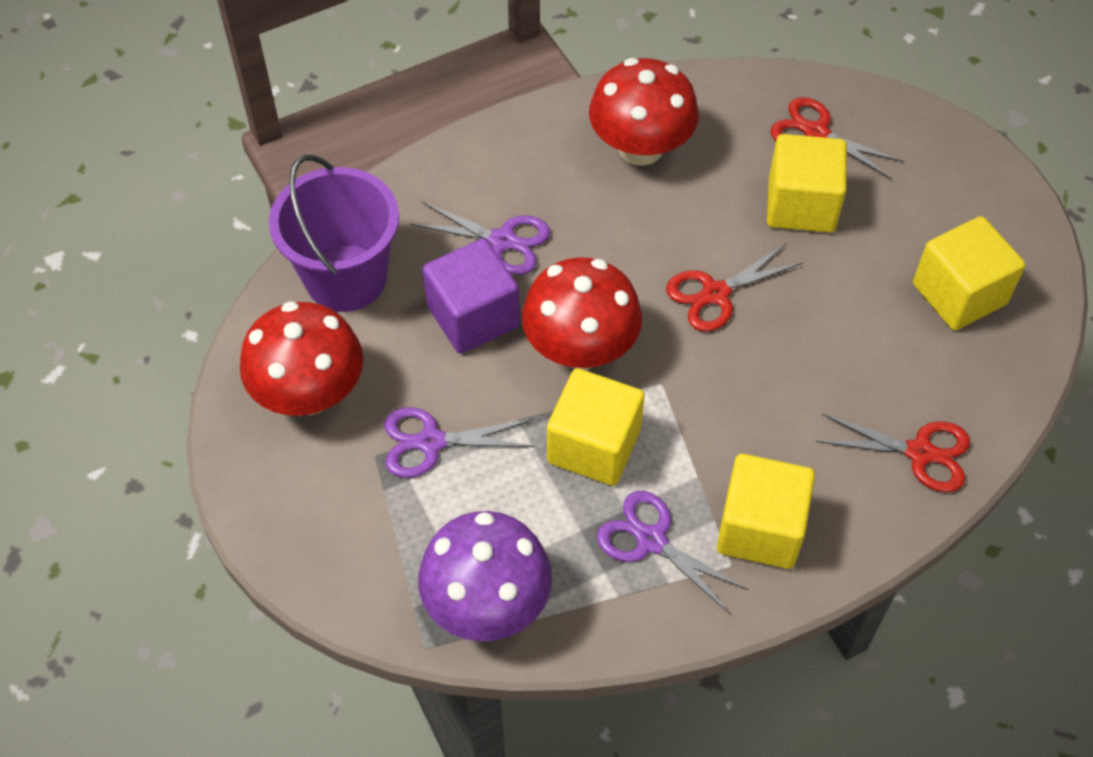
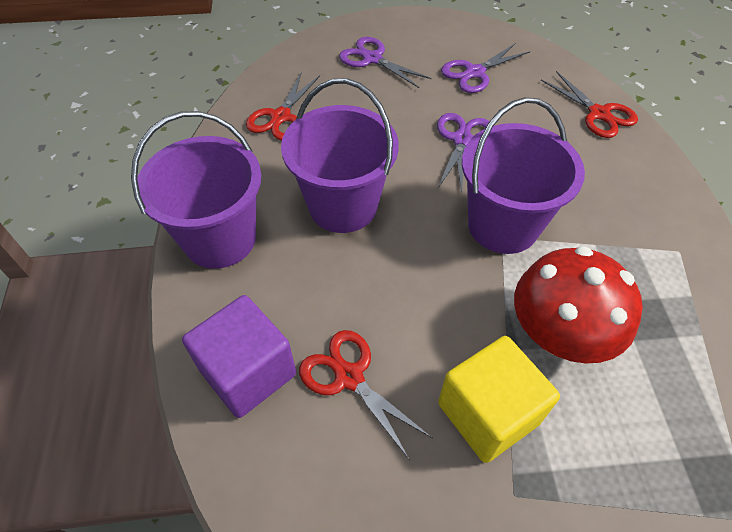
purple bucket: 1 -> 3
purple mushroom: 1 -> 0
red mushroom: 3 -> 1
yellow cube: 4 -> 1

